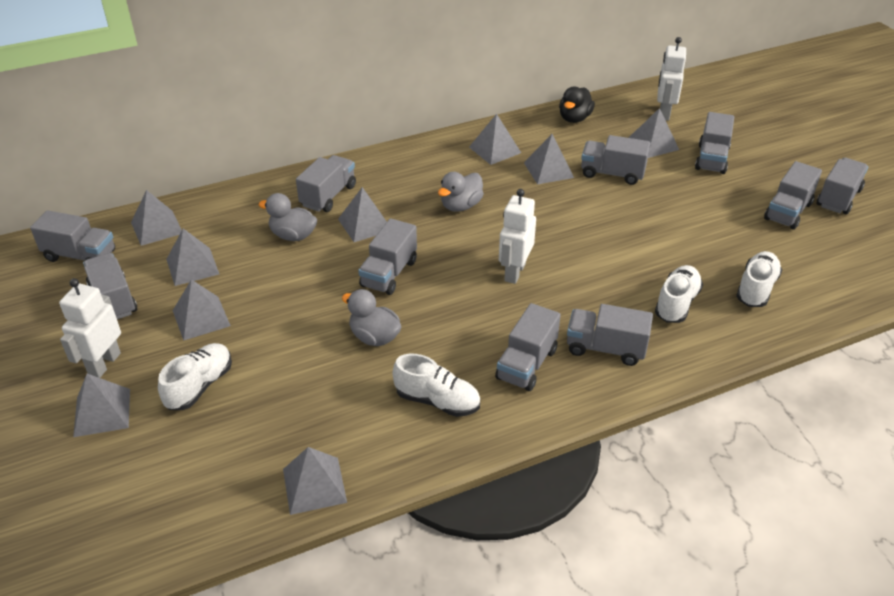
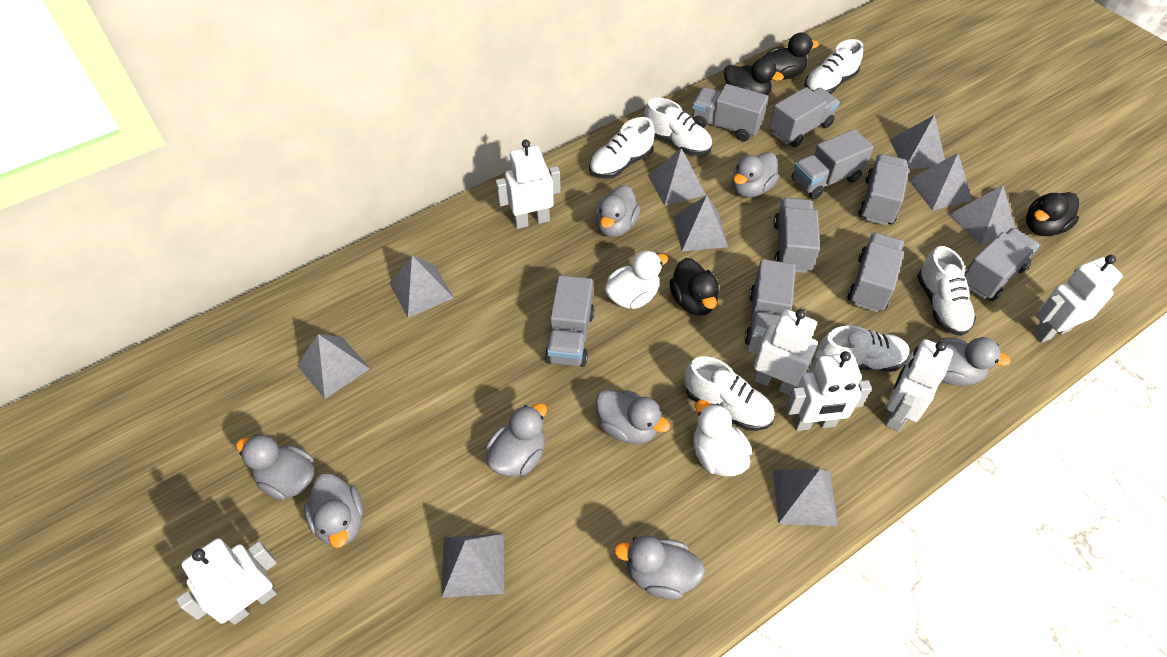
black duck: 1 -> 4
grey duck: 3 -> 8
grey truck: 10 -> 9
white duck: 0 -> 2
white robot: 3 -> 6
white shoe: 4 -> 6

